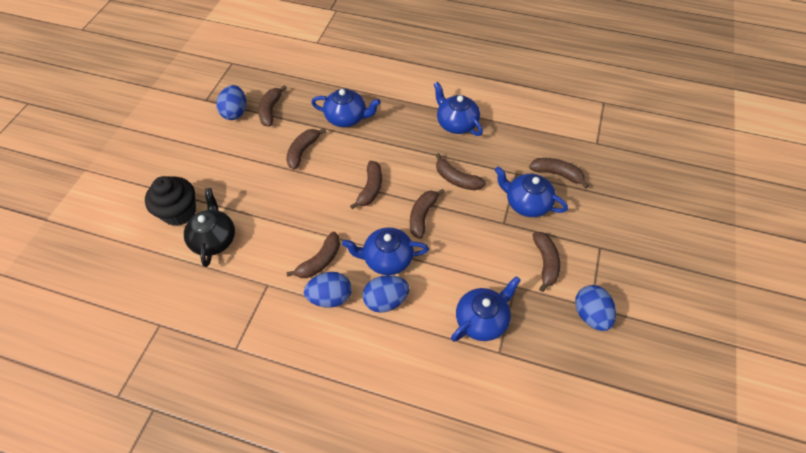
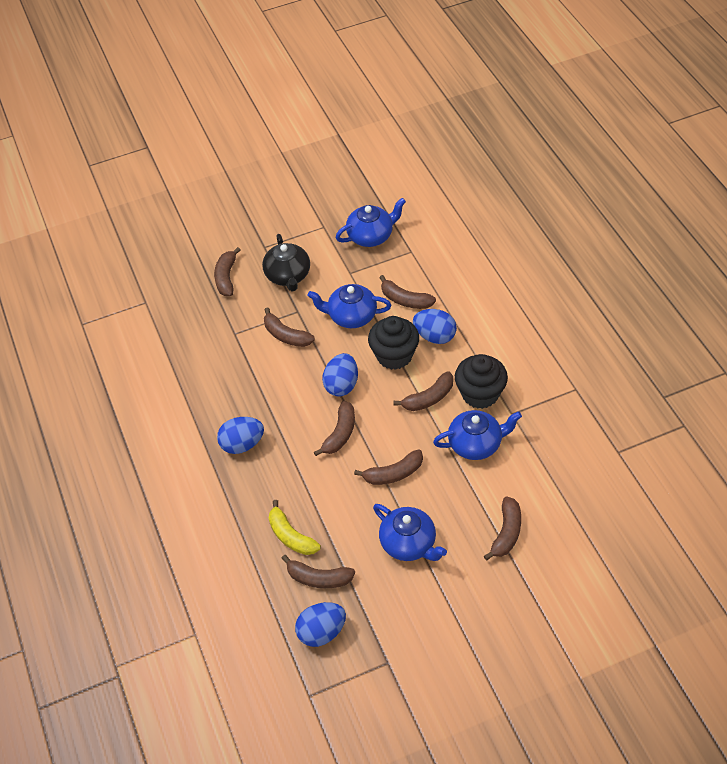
black cupcake: 1 -> 2
blue teapot: 5 -> 4
yellow banana: 0 -> 1

